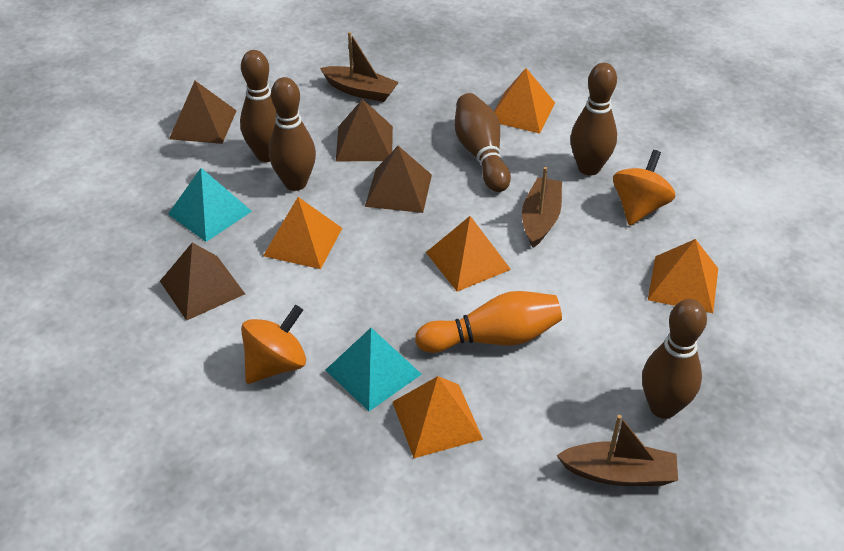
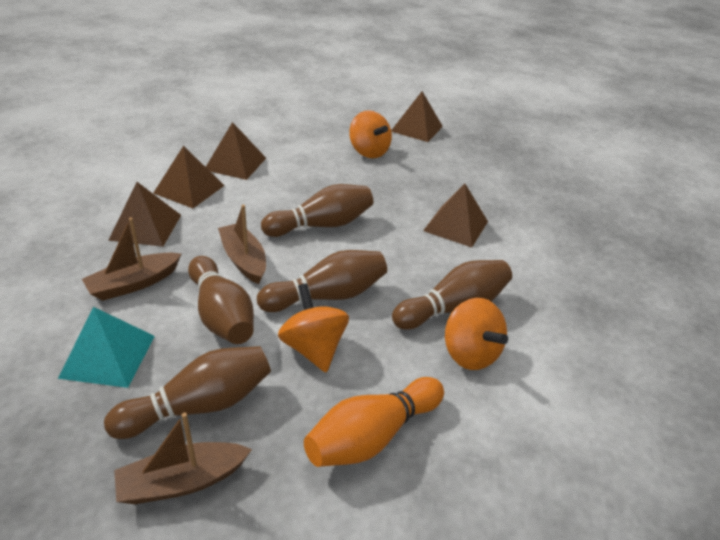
brown pyramid: 4 -> 5
orange pyramid: 5 -> 0
orange spinning top: 2 -> 3
turquoise pyramid: 2 -> 1

